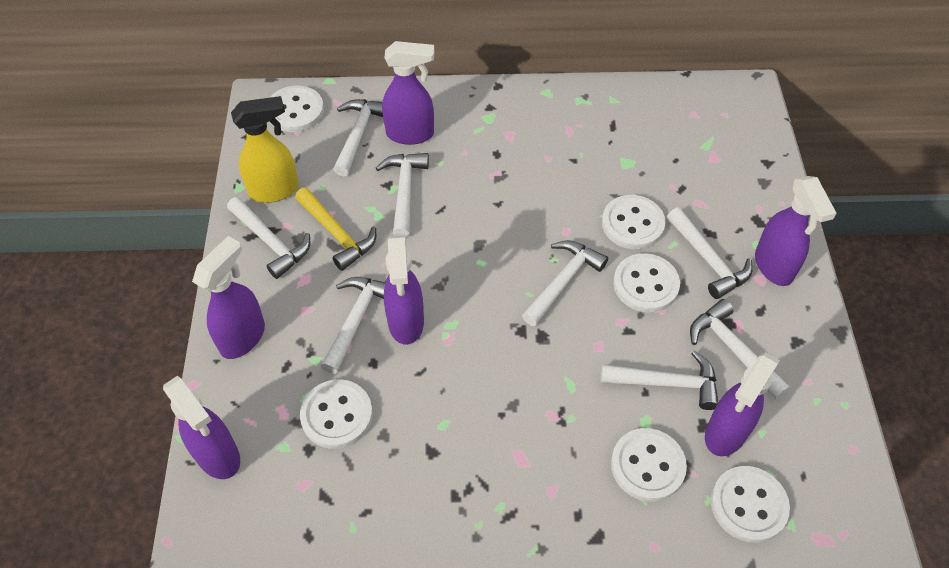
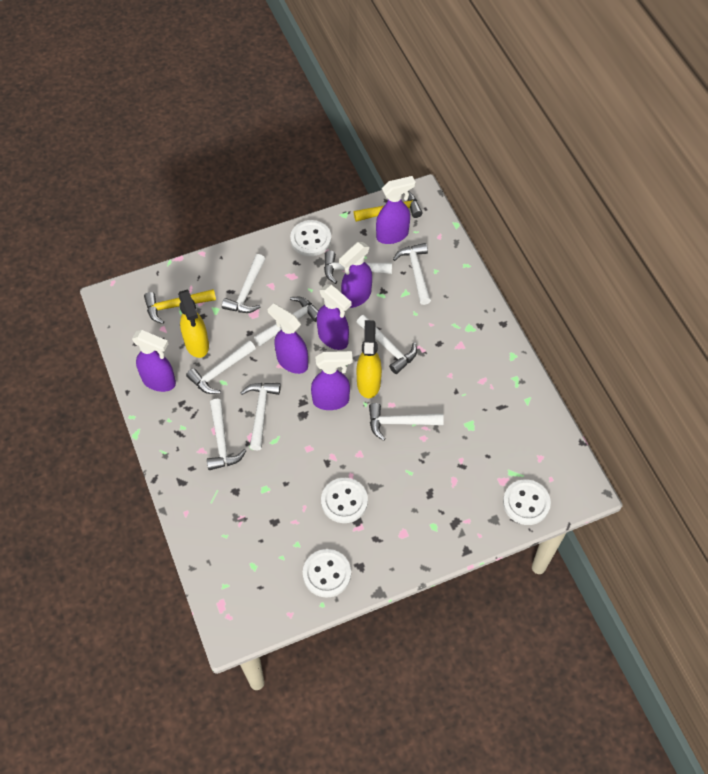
white button: 6 -> 4
white hammer: 8 -> 9
yellow hammer: 1 -> 2
yellow spray bottle: 1 -> 2

